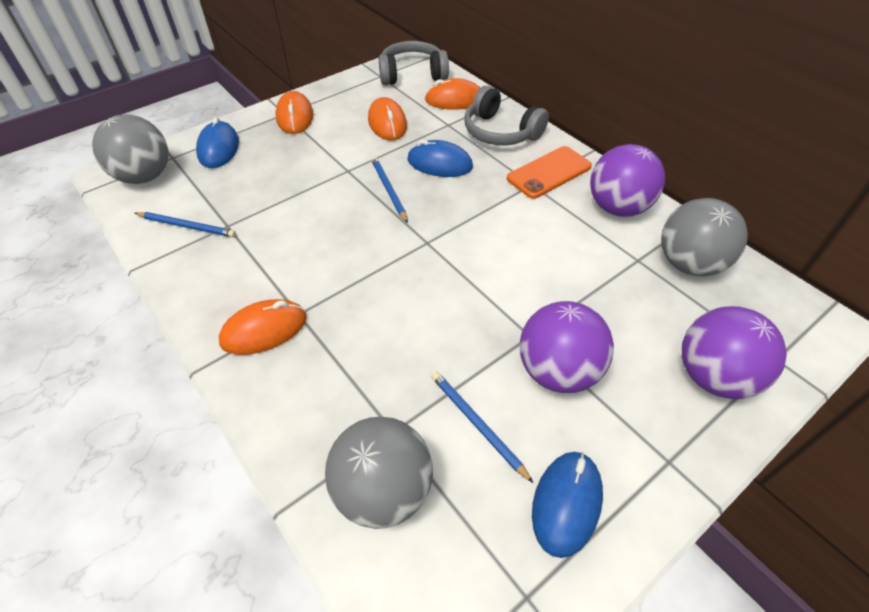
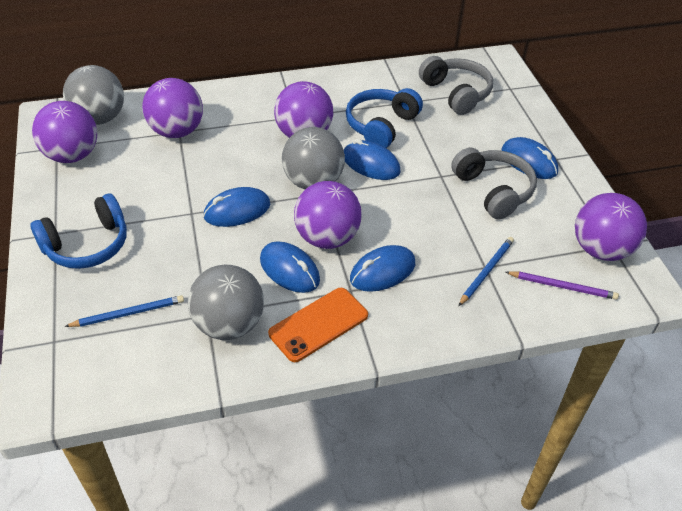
blue headphones: 0 -> 2
blue mouse: 3 -> 5
blue pencil: 3 -> 2
orange mouse: 4 -> 0
purple ball: 3 -> 5
purple pencil: 0 -> 1

